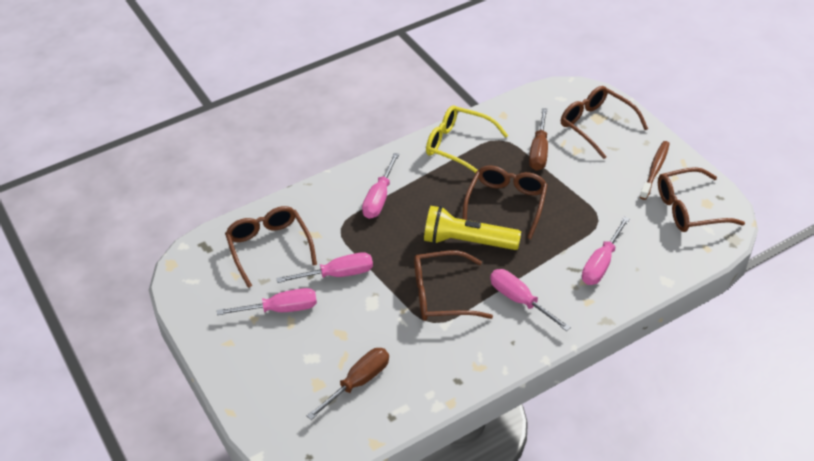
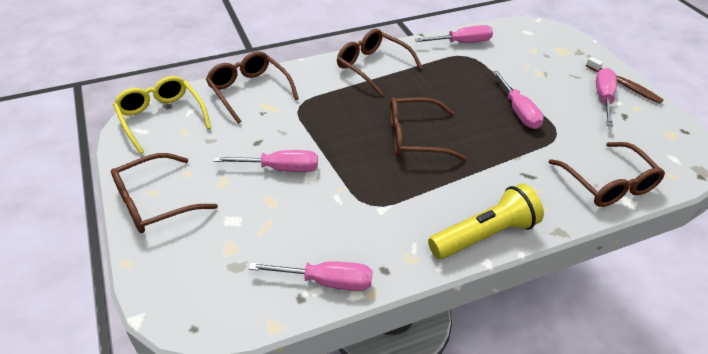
brown screwdriver: 2 -> 0

